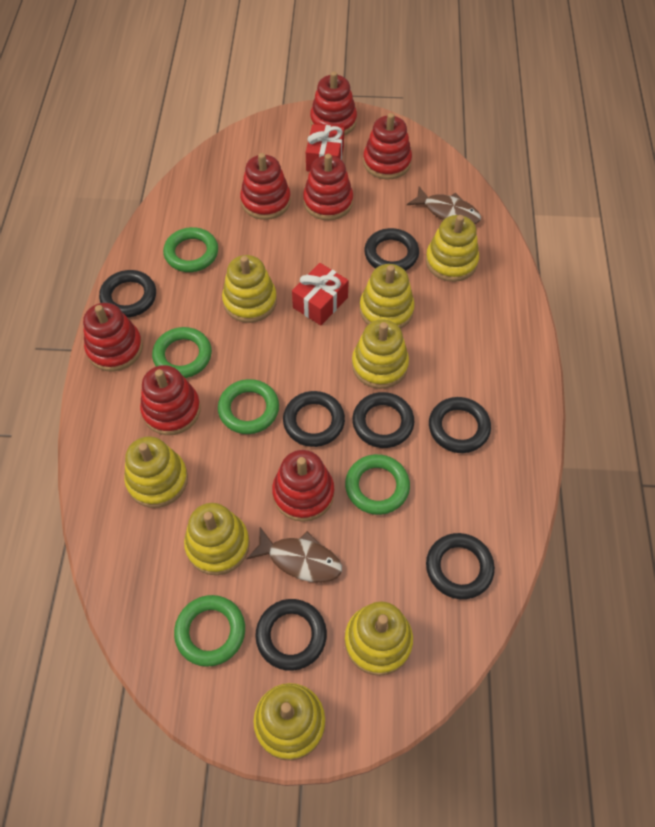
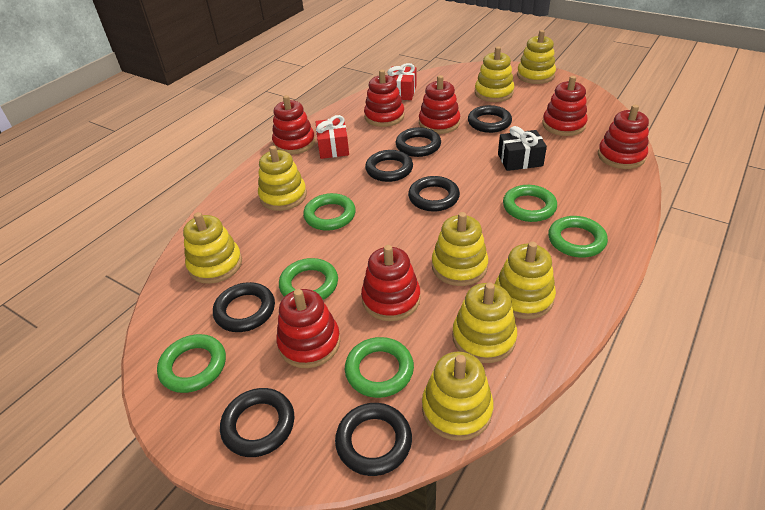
black gift: 0 -> 1
brown fish: 2 -> 0
green ring: 5 -> 6

